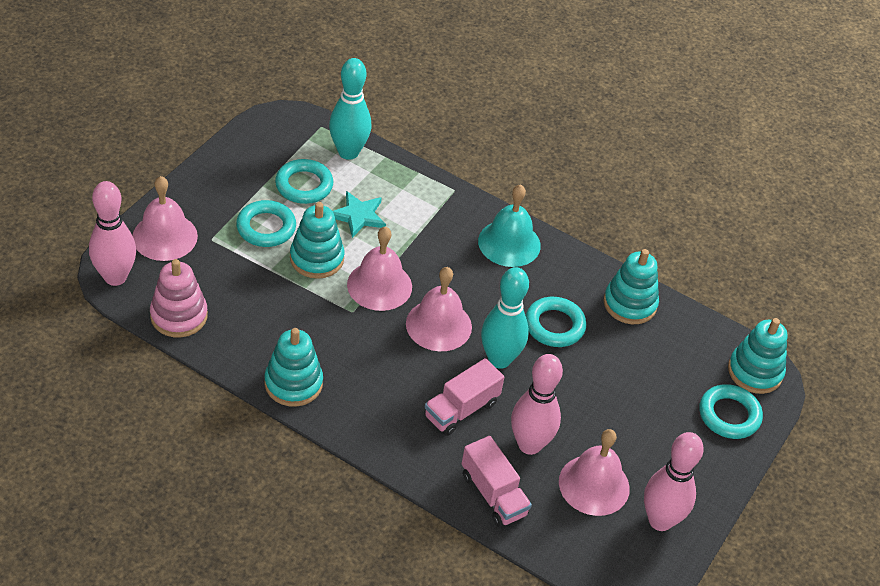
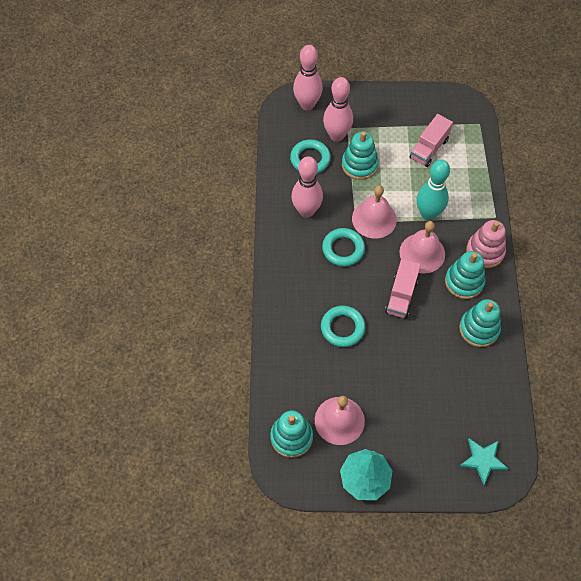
pink bell: 4 -> 3
turquoise bell: 1 -> 0
turquoise bowling pin: 2 -> 1
turquoise ring: 4 -> 3
turquoise tree: 0 -> 1

